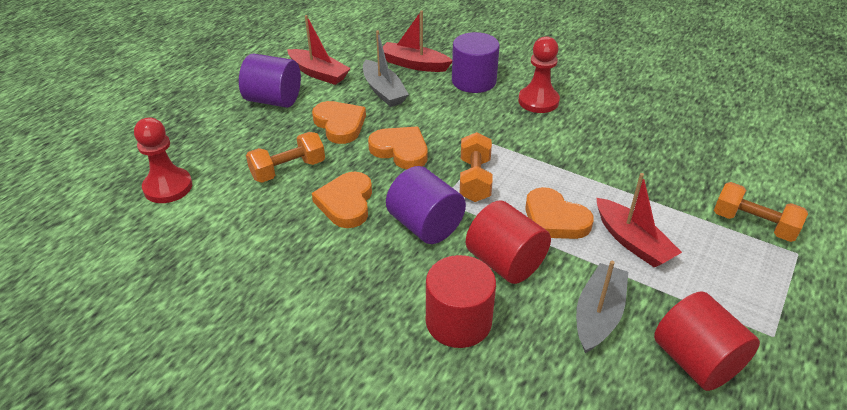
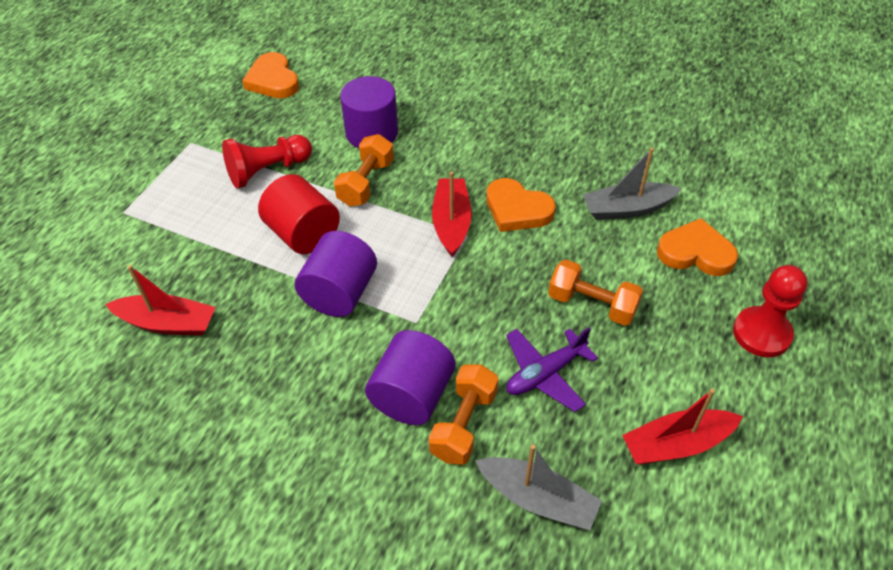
orange heart: 4 -> 3
purple plane: 0 -> 1
red cylinder: 3 -> 1

